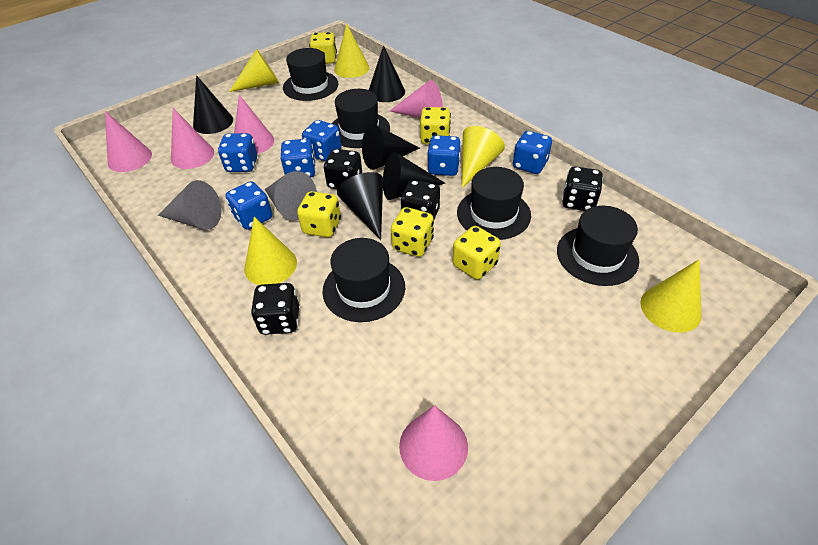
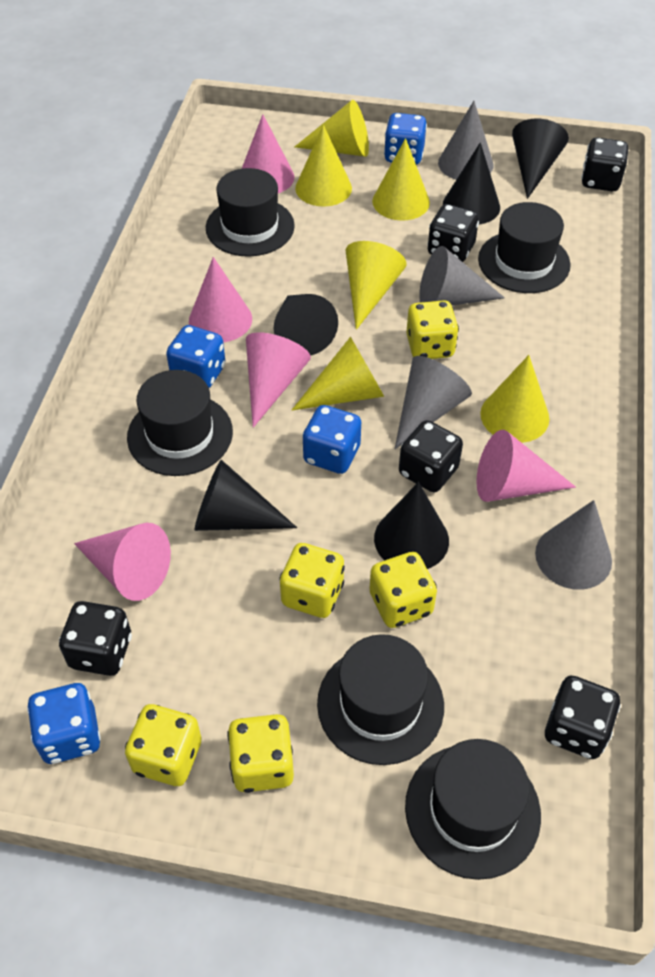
black dice: 4 -> 5
blue dice: 6 -> 4
grey cone: 2 -> 4
yellow cone: 5 -> 6

